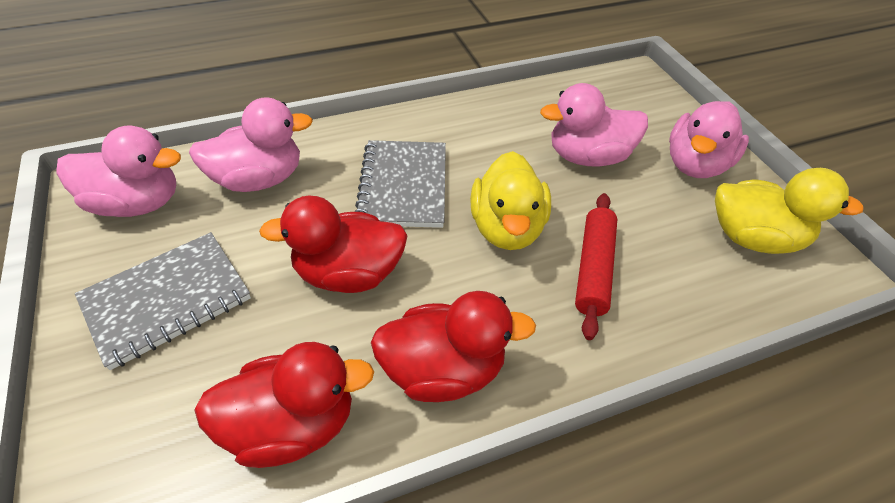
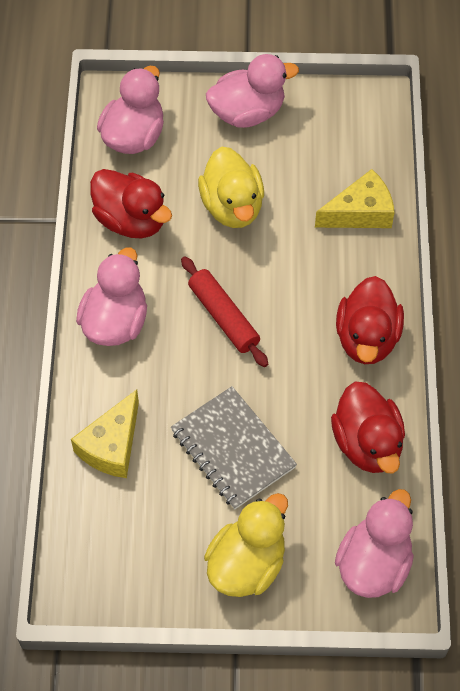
grey notebook: 2 -> 1
yellow cheese: 0 -> 2

